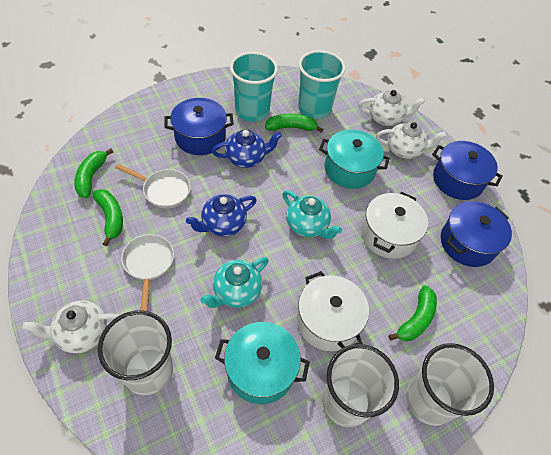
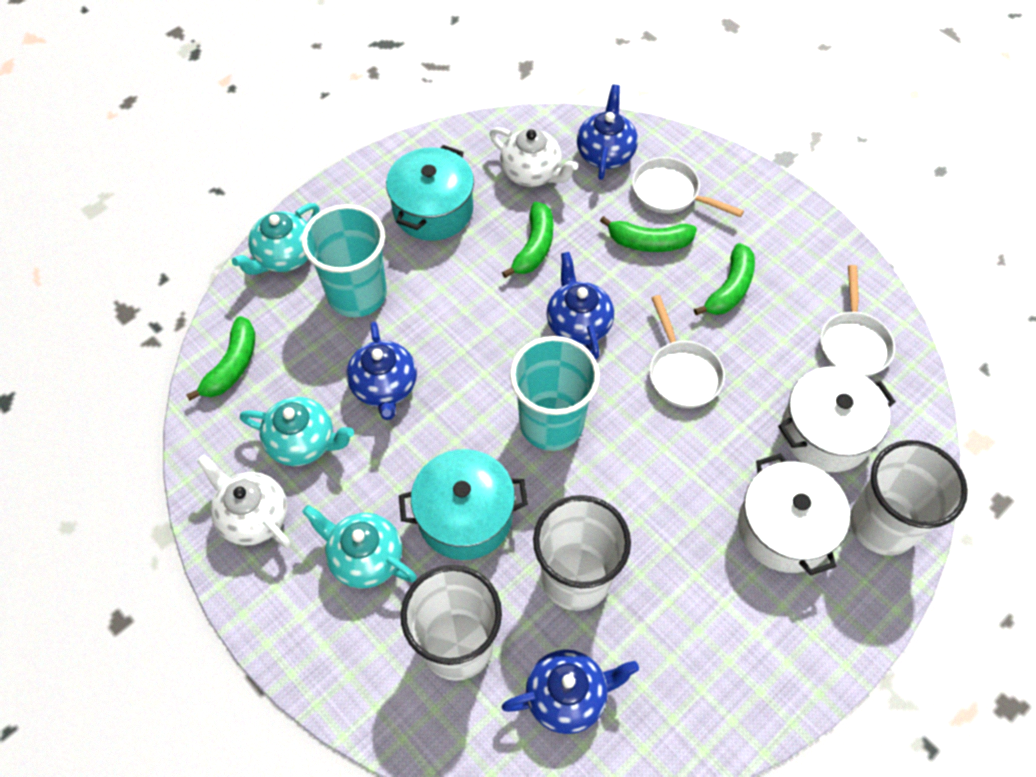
blue pot: 3 -> 0
blue teapot: 2 -> 4
turquoise teapot: 2 -> 3
white pan: 2 -> 3
white teapot: 3 -> 2

